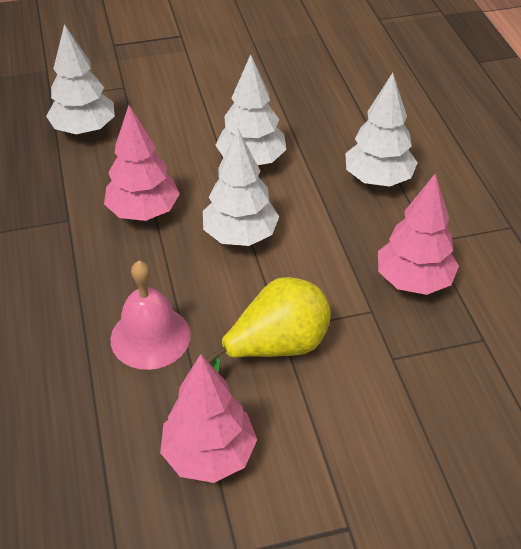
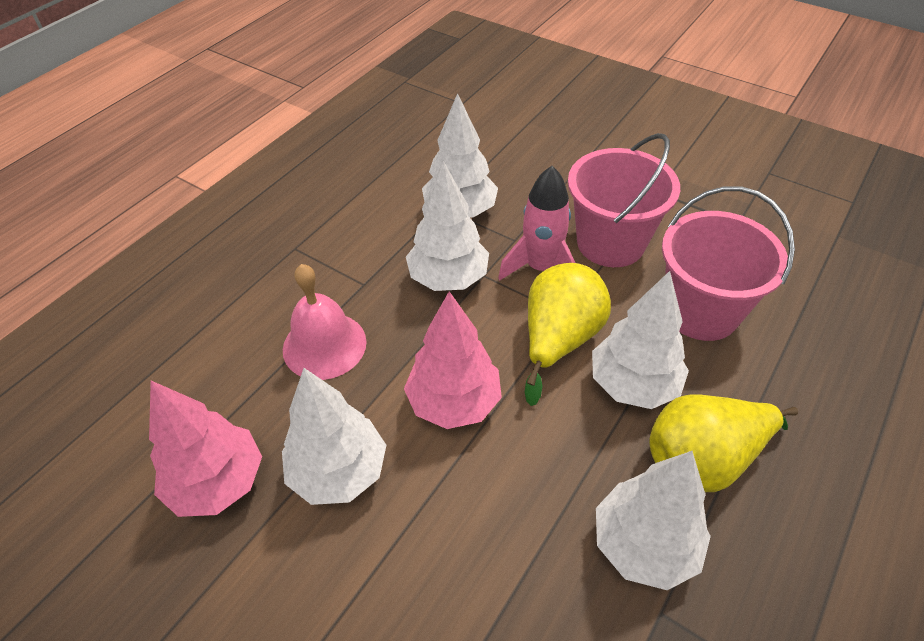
pink bucket: 0 -> 2
pink rocket: 0 -> 1
pink tree: 3 -> 2
white tree: 4 -> 5
yellow pear: 1 -> 2

